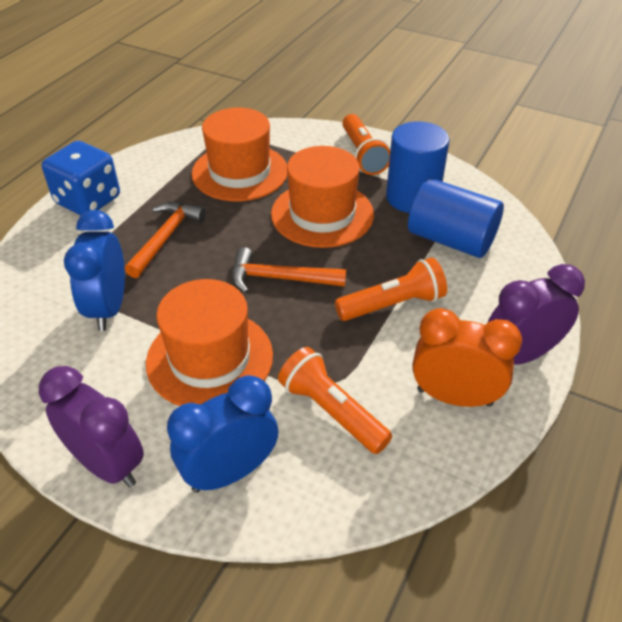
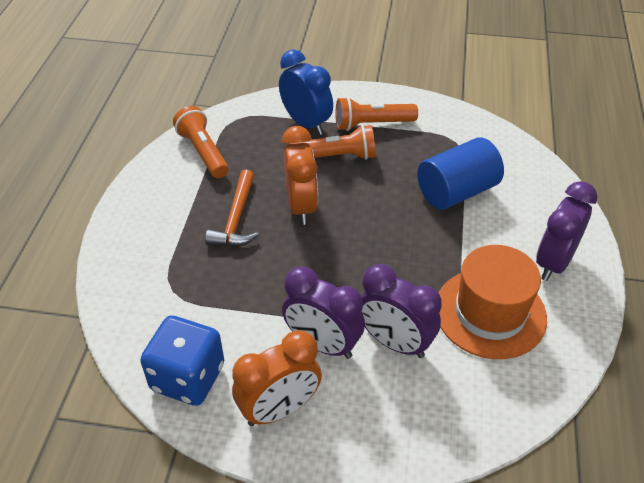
blue clock: 2 -> 1
blue cylinder: 2 -> 1
orange clock: 1 -> 2
orange hammer: 2 -> 1
orange hat: 3 -> 1
purple clock: 2 -> 3

